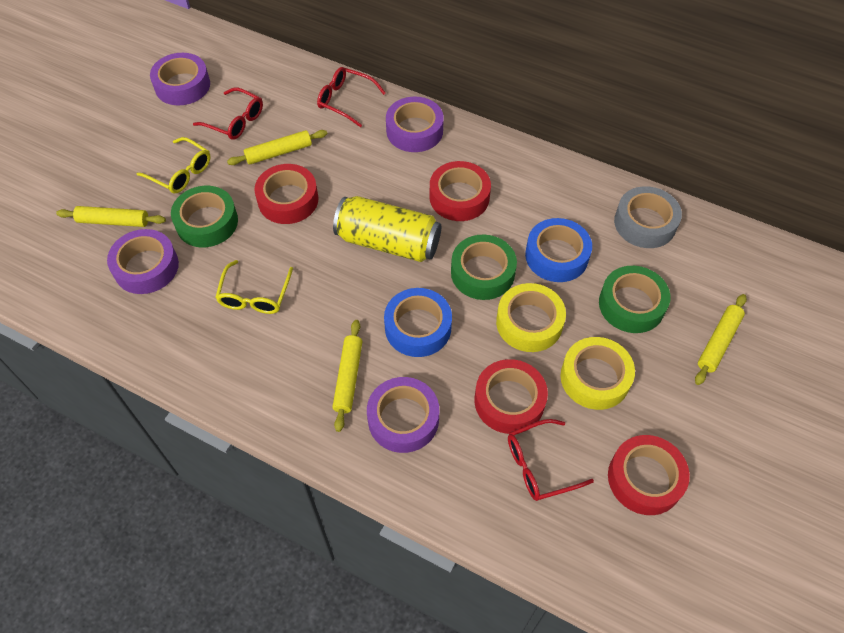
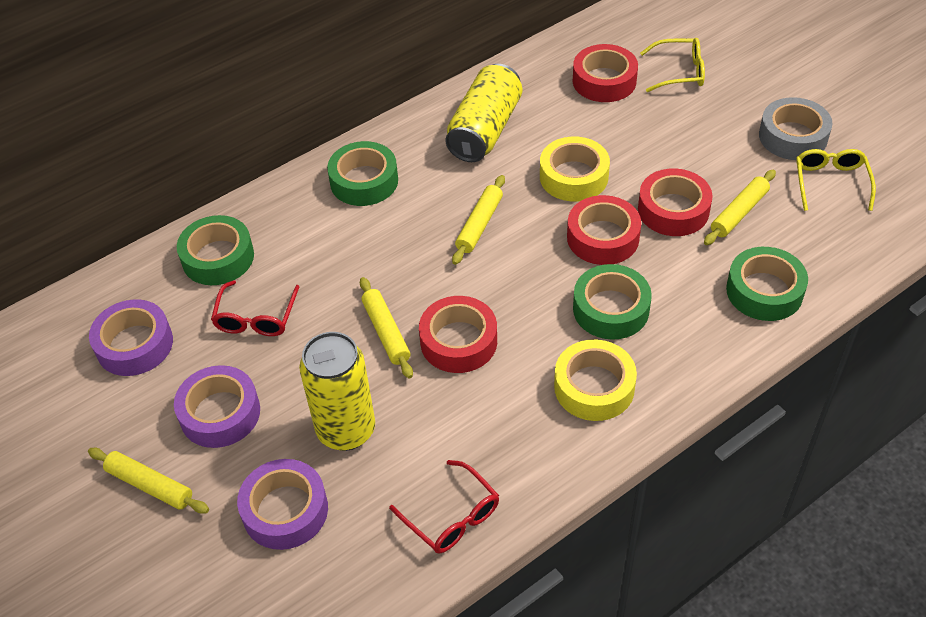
blue tape: 2 -> 0
green tape: 3 -> 4
purple tape: 4 -> 3
red glasses: 3 -> 2
yellow can: 1 -> 2

